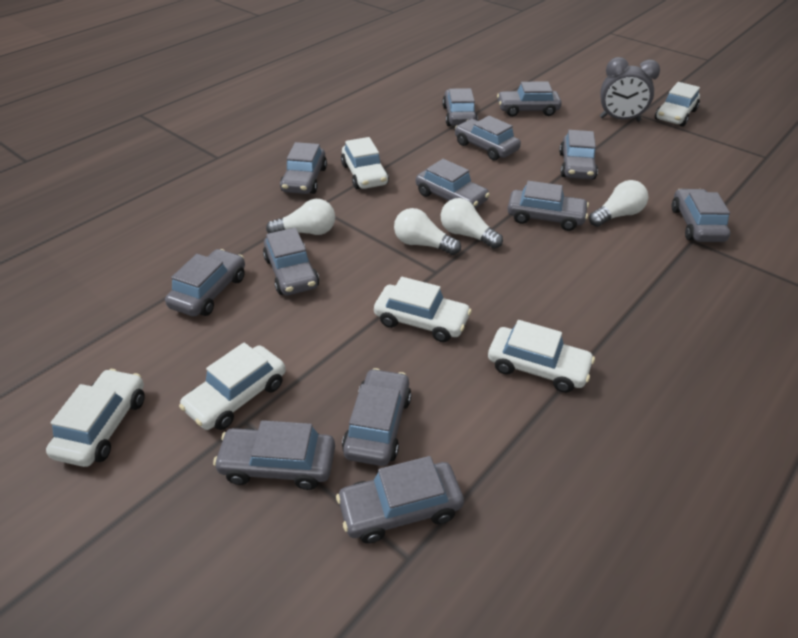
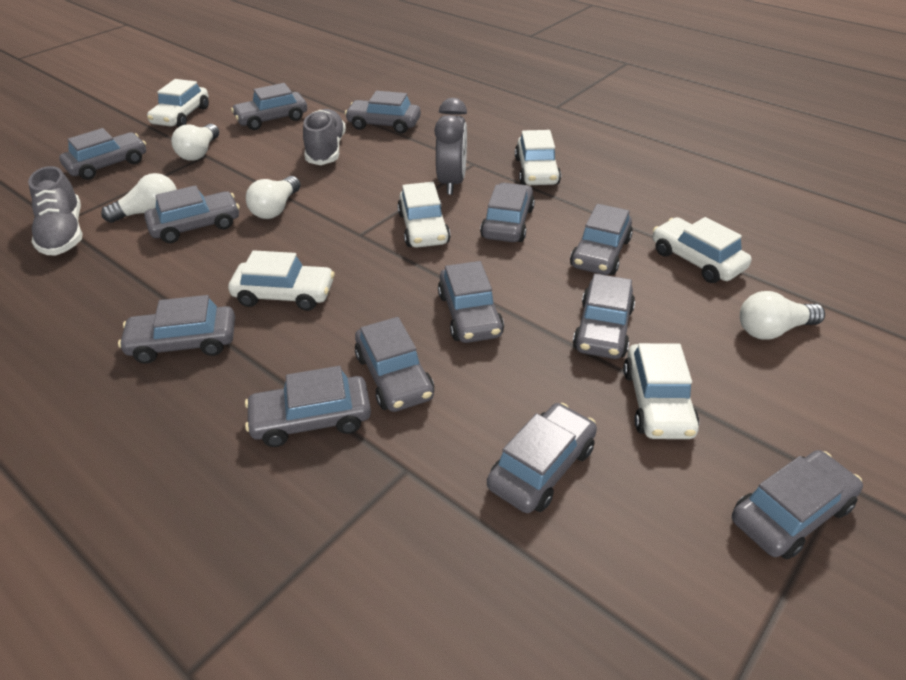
grey shoe: 0 -> 2

